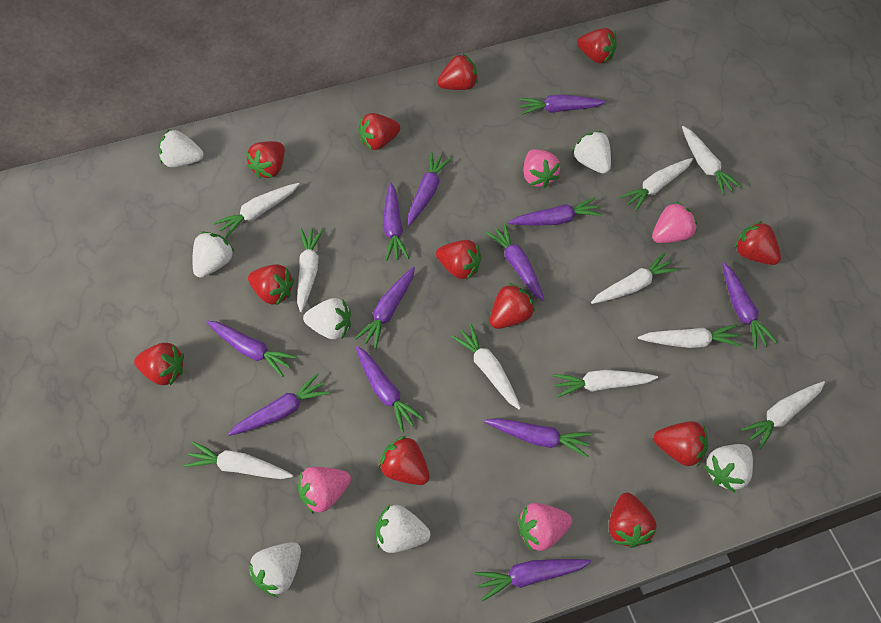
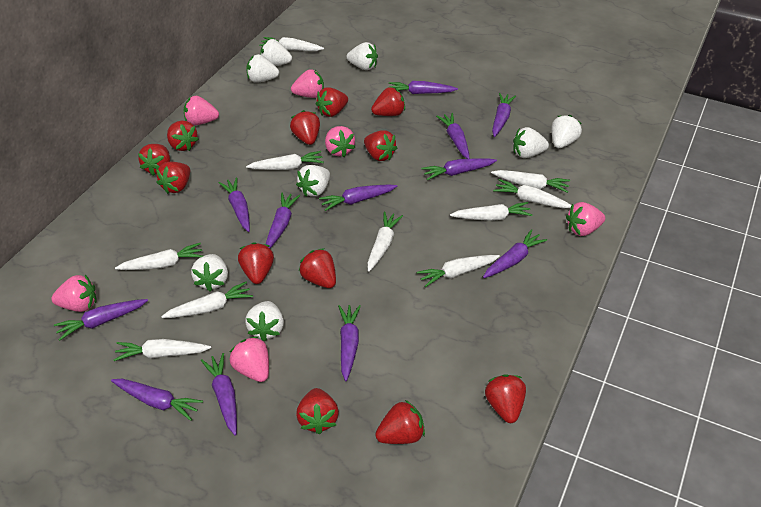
pink strawberry: 4 -> 6
white strawberry: 7 -> 8

